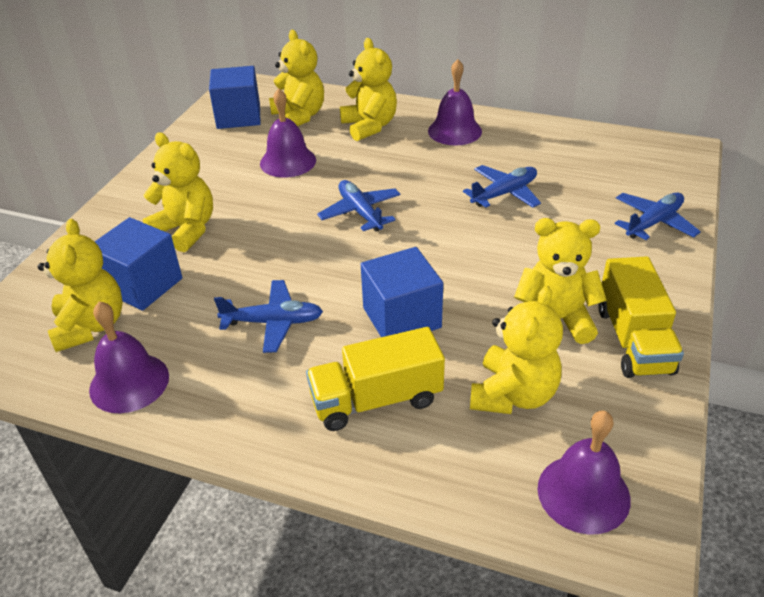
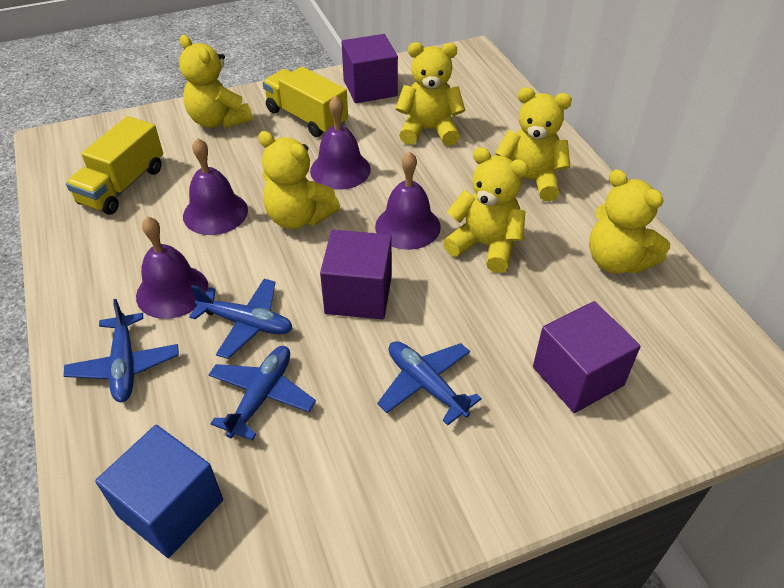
blue cube: 3 -> 1
purple cube: 0 -> 3

